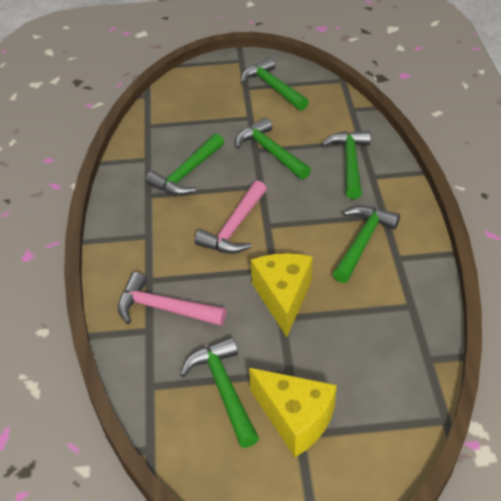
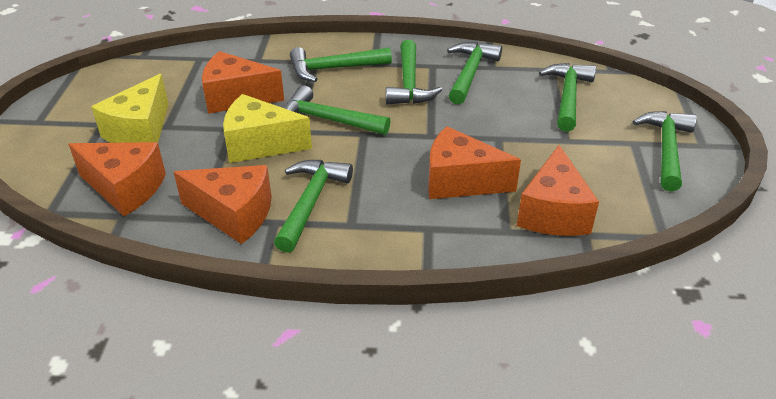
green hammer: 6 -> 7
orange cheese: 0 -> 5
pink hammer: 2 -> 0

